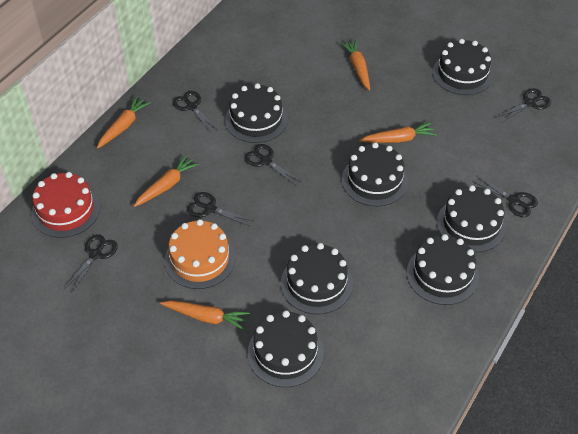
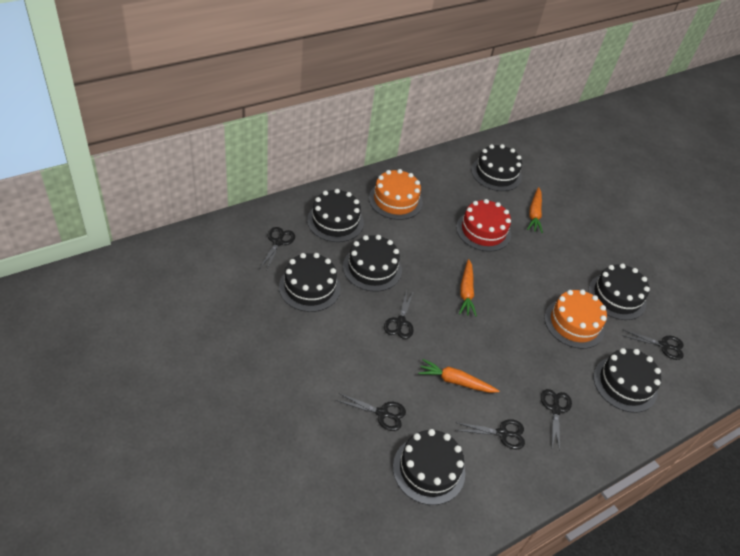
orange cake: 1 -> 2
orange carrot: 5 -> 3

